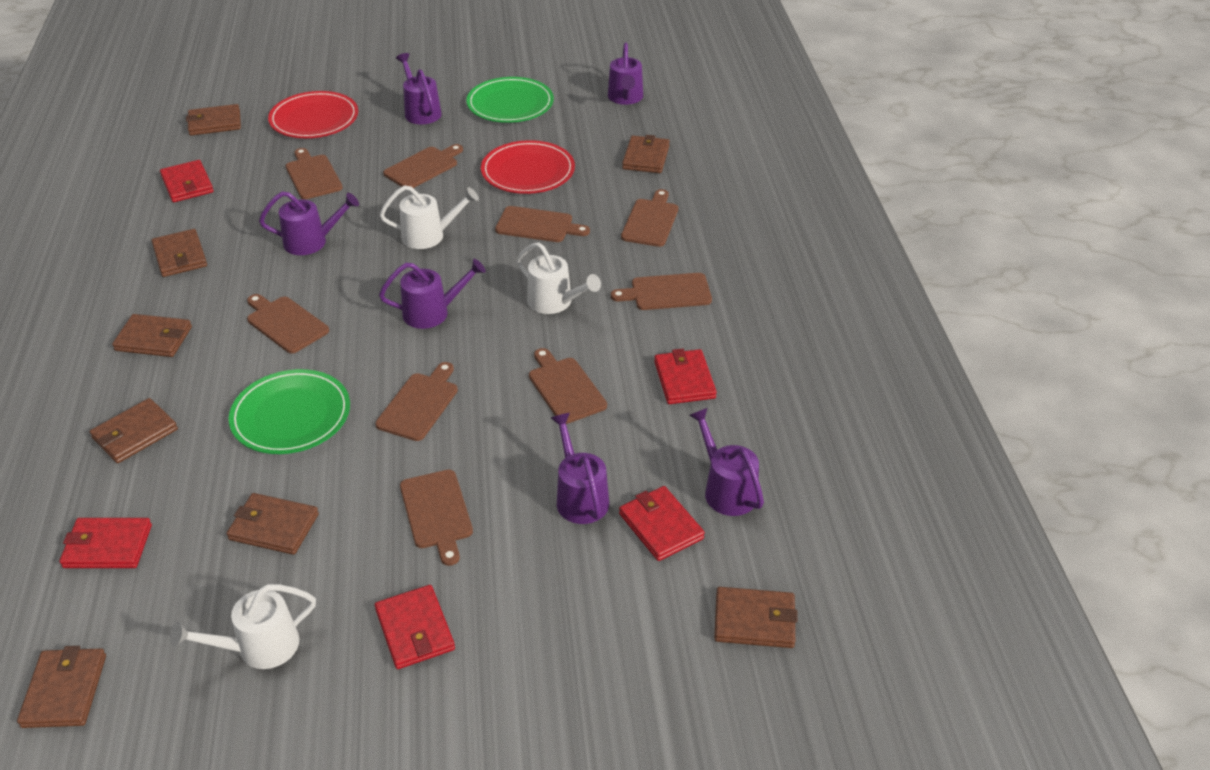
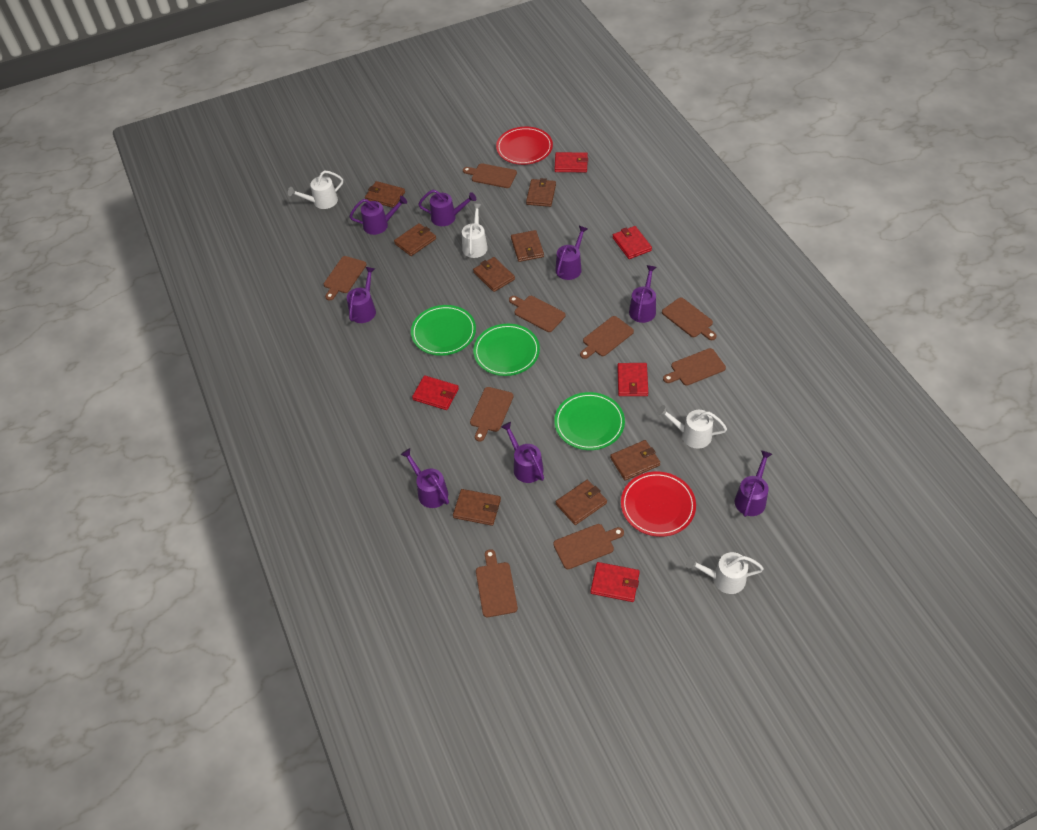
green plate: 2 -> 3
purple watering can: 6 -> 8
white watering can: 3 -> 4

